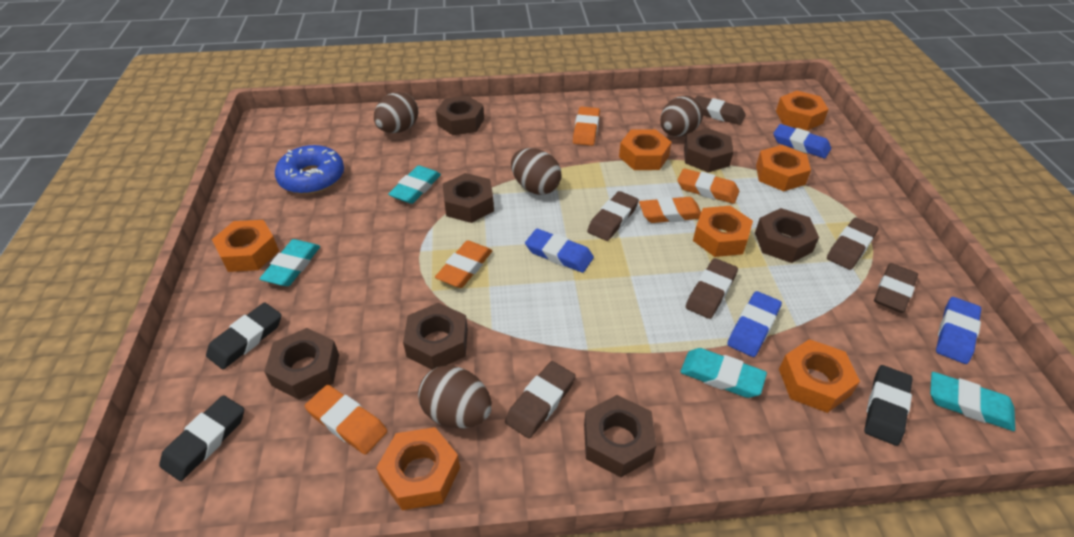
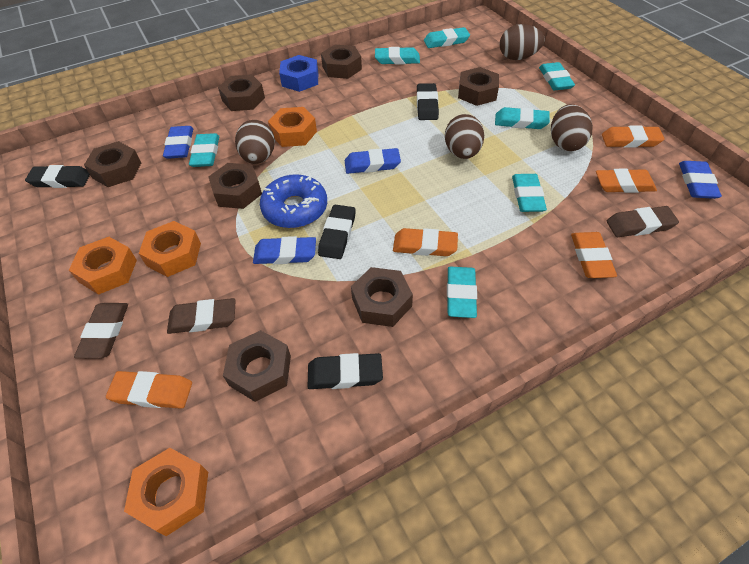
black eraser: 3 -> 4
blue nut: 0 -> 1
brown eraser: 6 -> 3
orange nut: 7 -> 4
turquoise eraser: 4 -> 7

